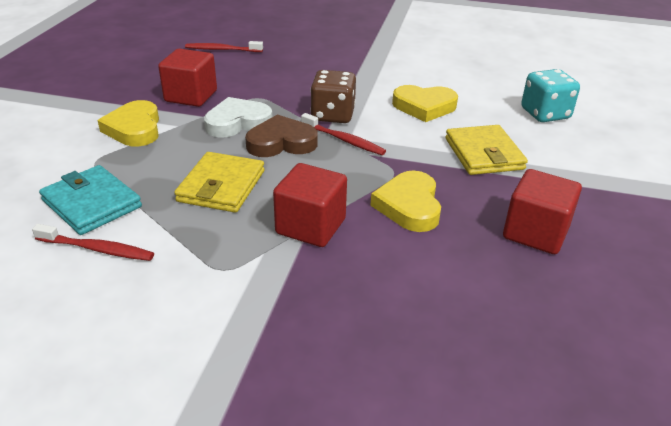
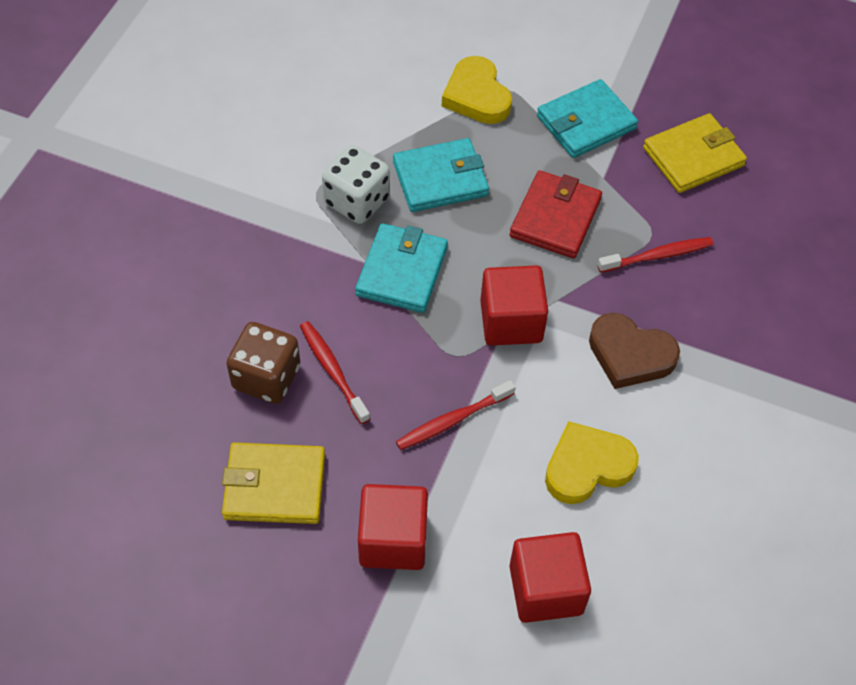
red wallet: 0 -> 1
turquoise dice: 1 -> 0
turquoise wallet: 1 -> 3
white dice: 0 -> 1
white heart: 1 -> 0
yellow heart: 3 -> 2

